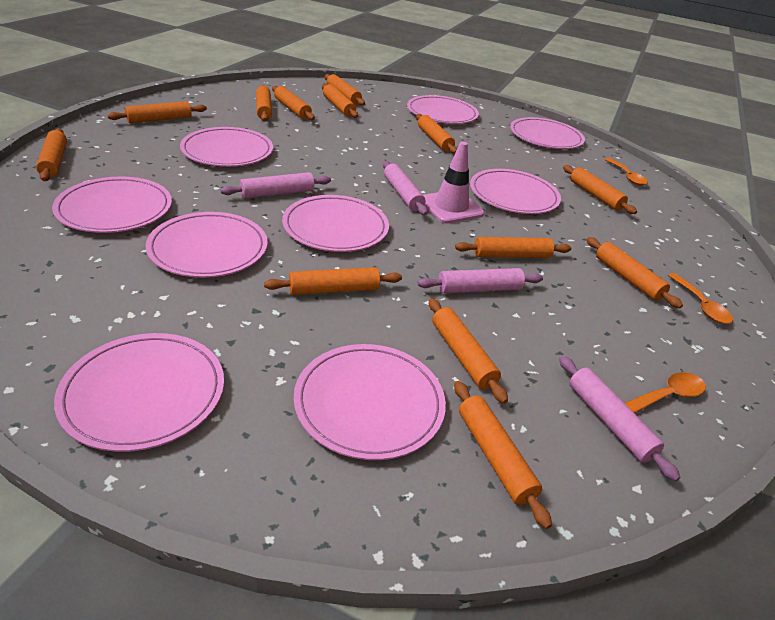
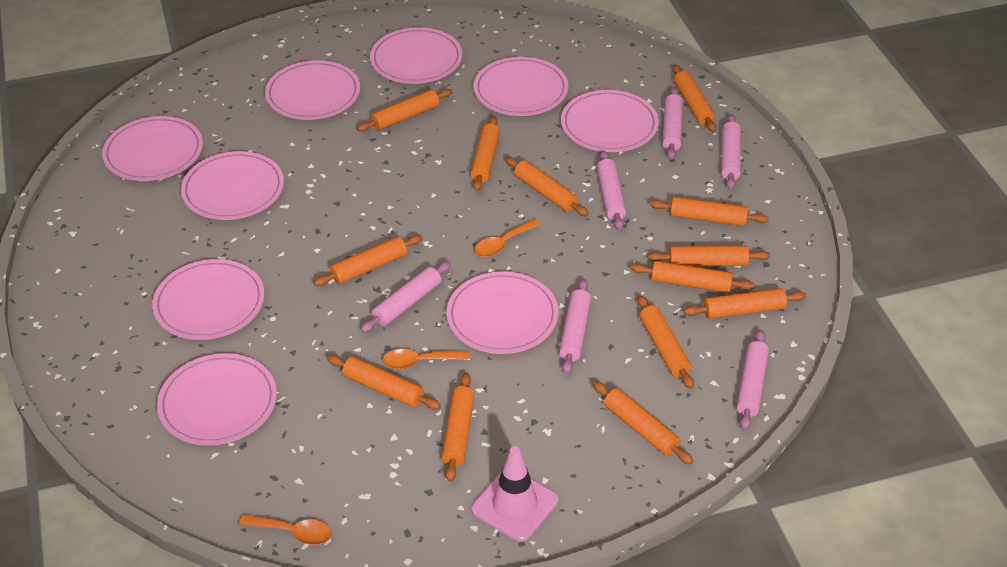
pink rolling pin: 4 -> 6

